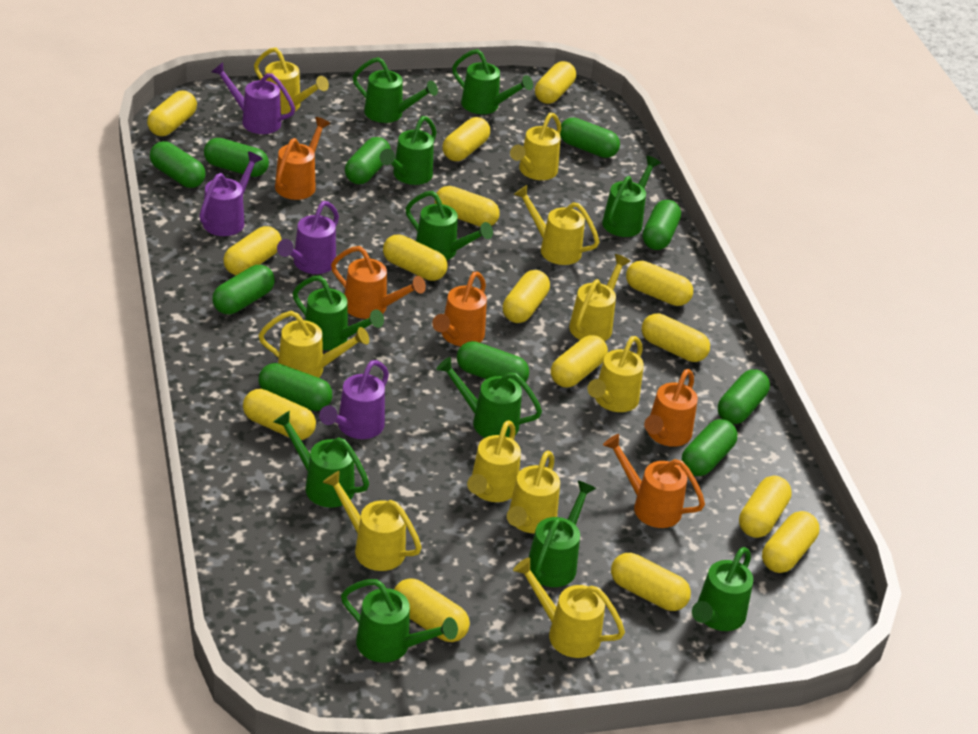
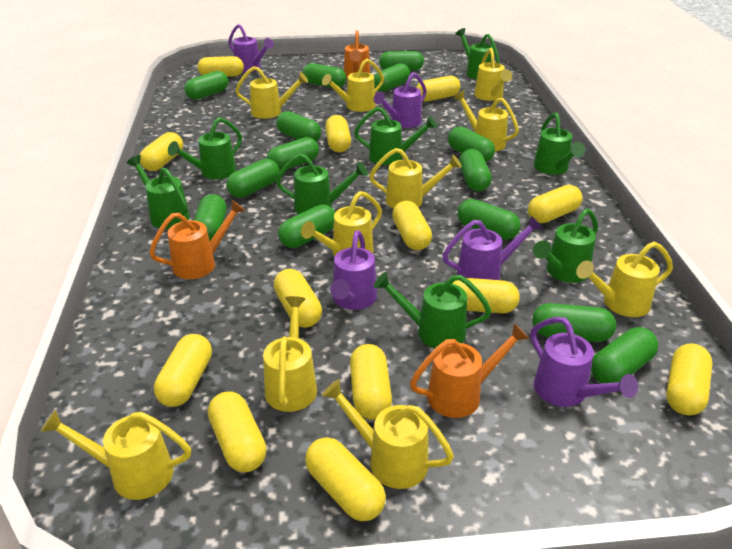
green capsule: 10 -> 14
green watering can: 11 -> 8
orange watering can: 5 -> 3
purple watering can: 4 -> 5
yellow capsule: 15 -> 13

